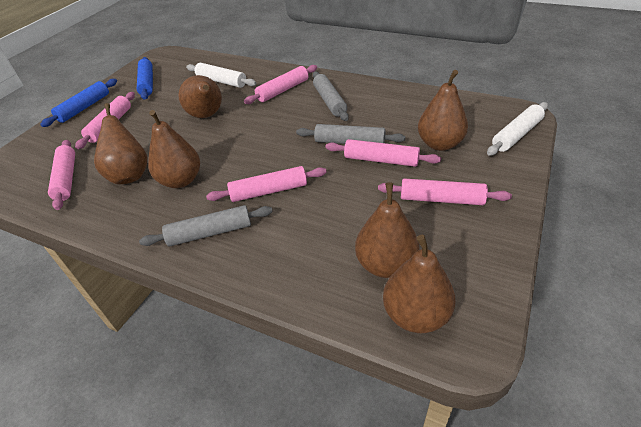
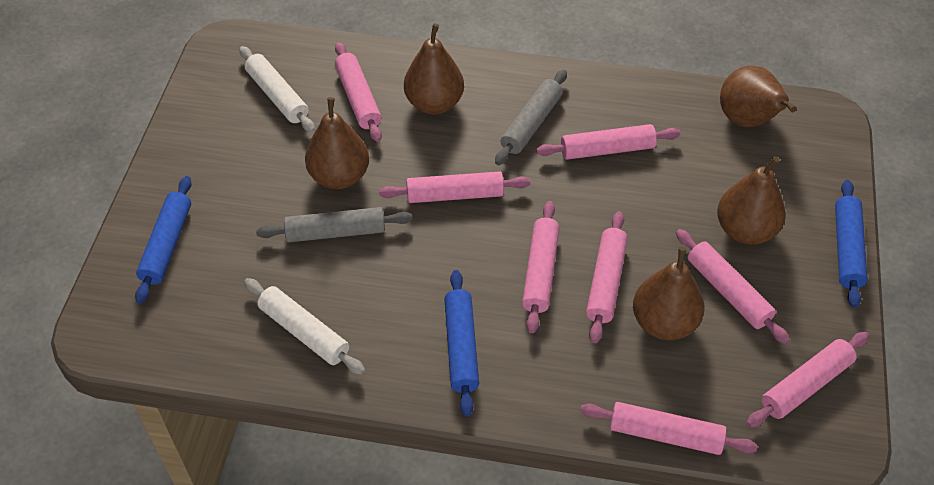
blue rolling pin: 2 -> 3
brown pear: 6 -> 5
grey rolling pin: 3 -> 2
pink rolling pin: 6 -> 8

